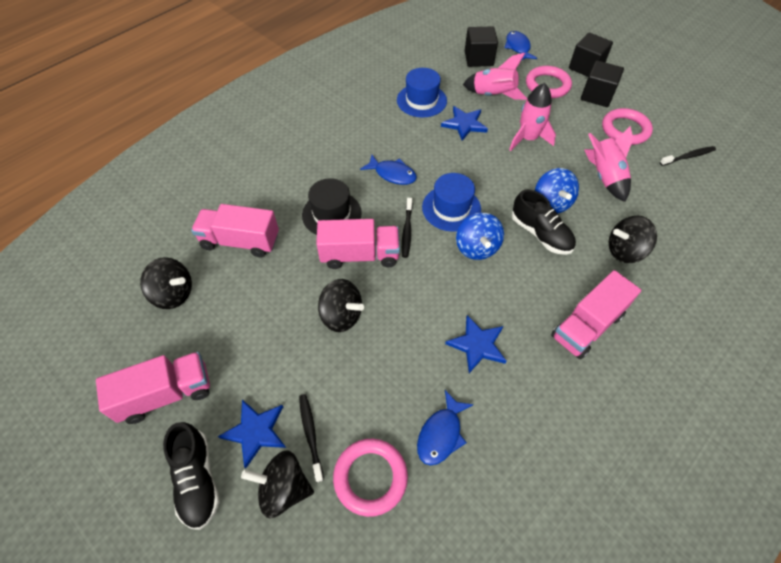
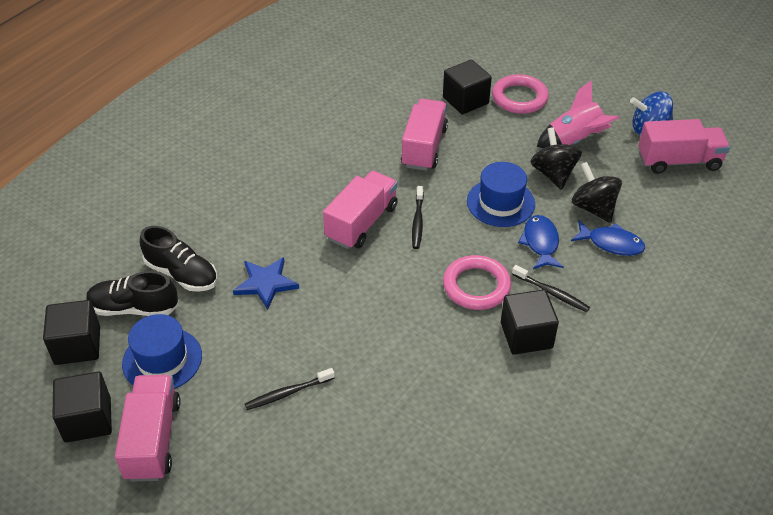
black cube: 3 -> 4
black hat: 1 -> 0
black spinning top: 4 -> 2
blue fish: 3 -> 2
blue spinning top: 2 -> 1
blue star: 3 -> 1
pink ring: 3 -> 2
pink rocket: 3 -> 1

